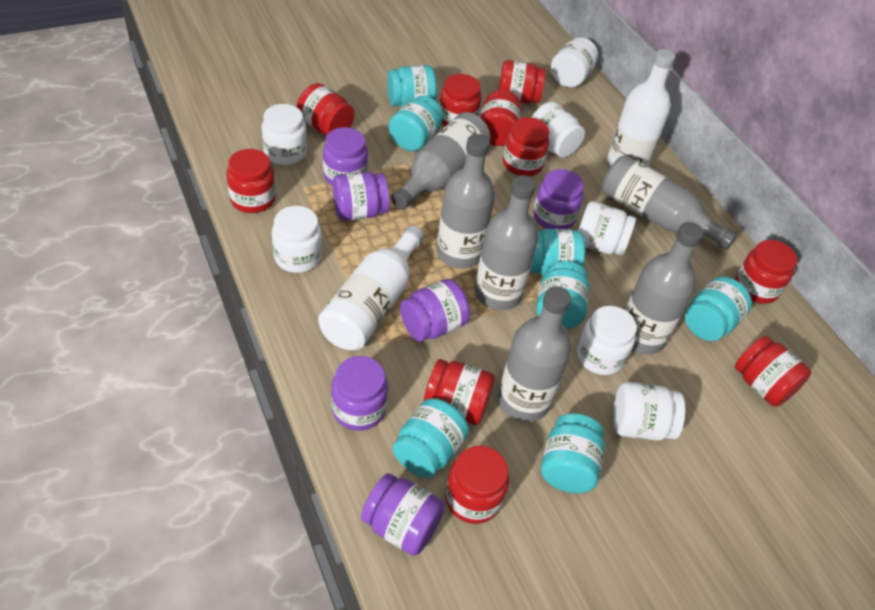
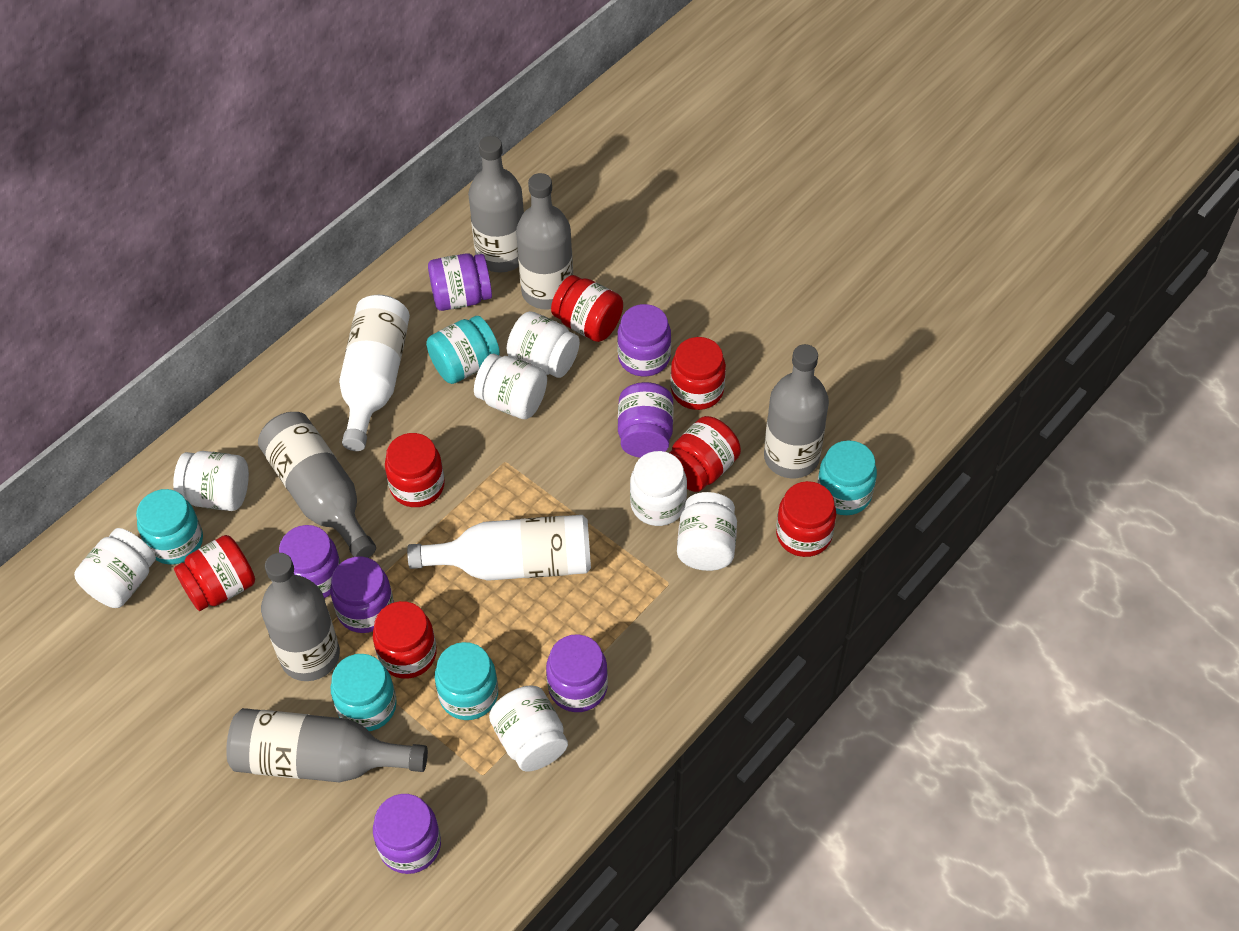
purple jar: 6 -> 7
red jar: 10 -> 7
turquoise jar: 7 -> 5

